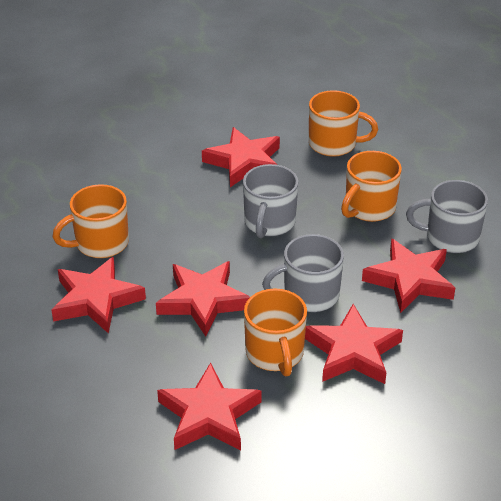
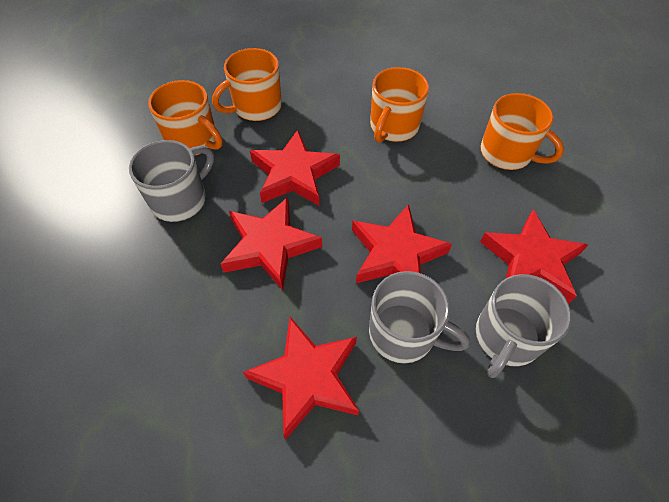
red star: 6 -> 5

